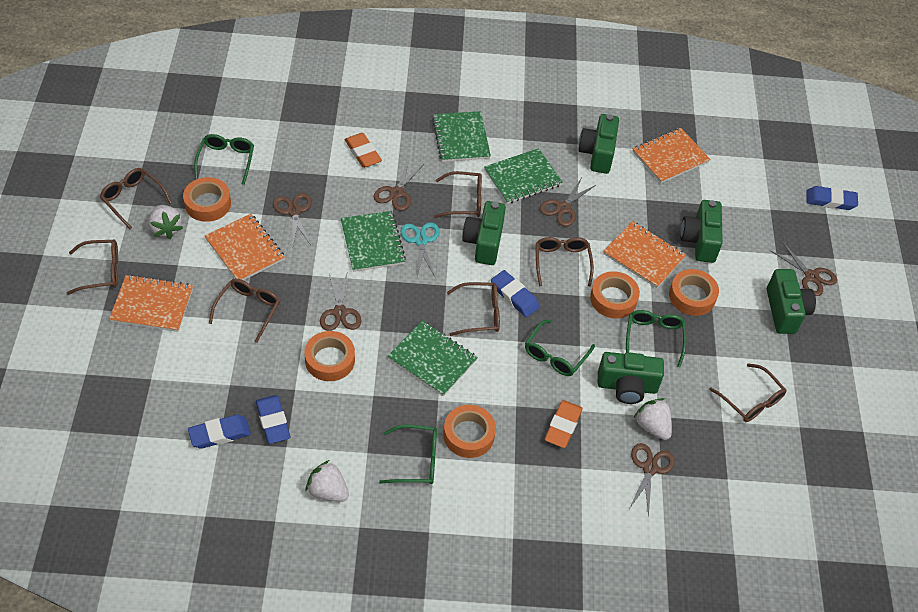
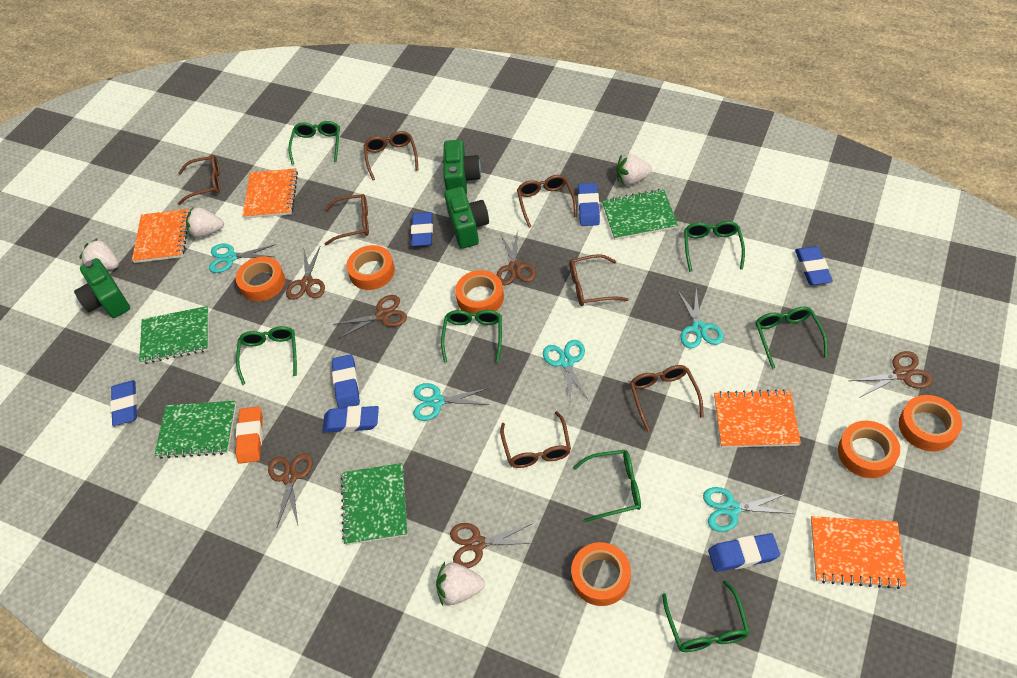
blue eraser: 4 -> 7
green camera: 5 -> 3
green glasses: 4 -> 7
orange eraser: 2 -> 1
orange tape: 5 -> 6
turquoise scissors: 1 -> 5
white strawberry: 3 -> 4

